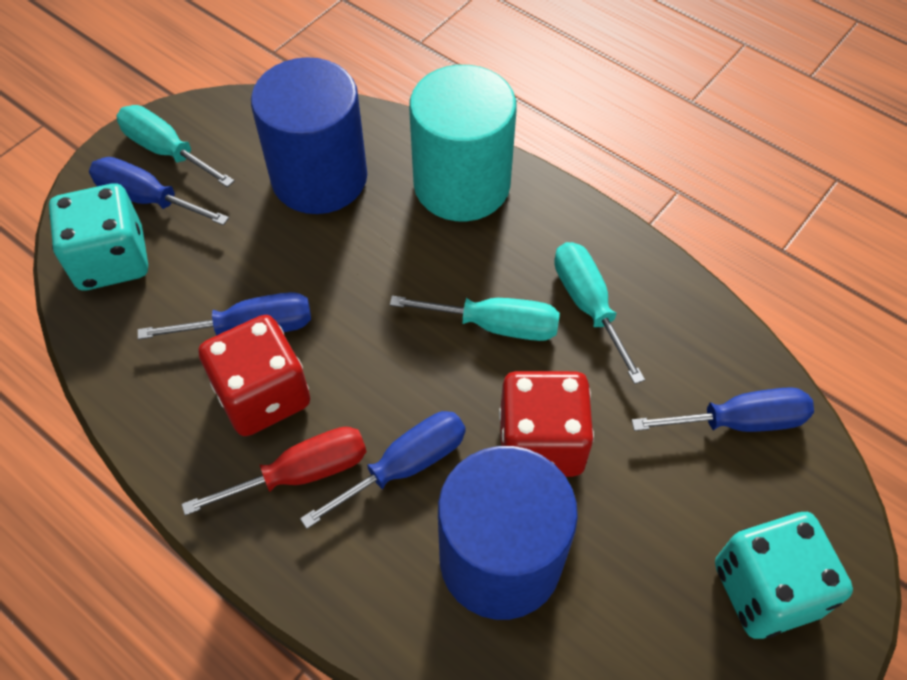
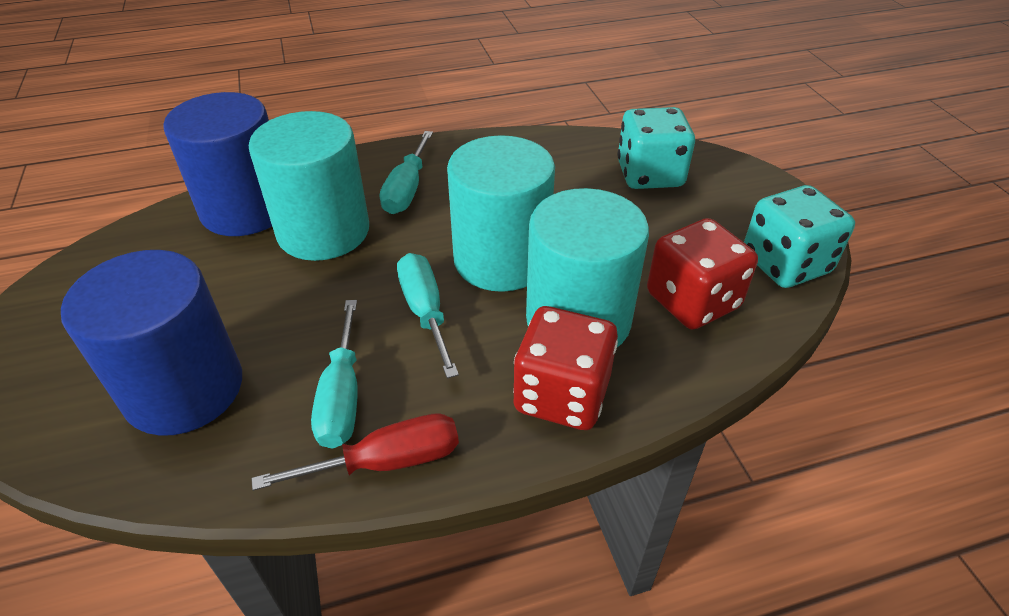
blue screwdriver: 4 -> 0
turquoise cylinder: 1 -> 3

